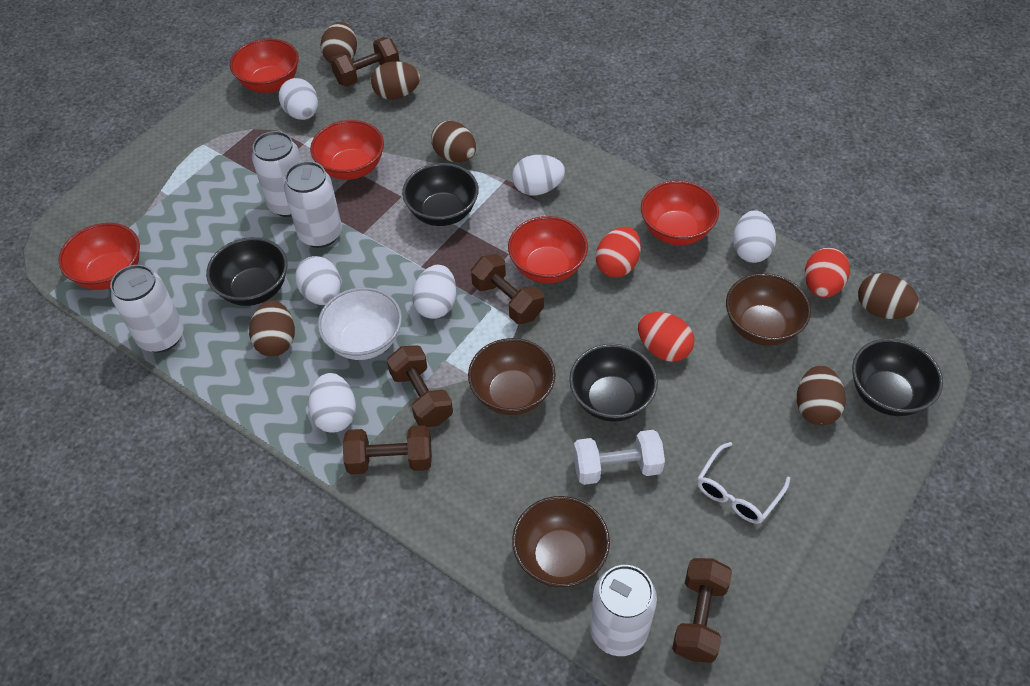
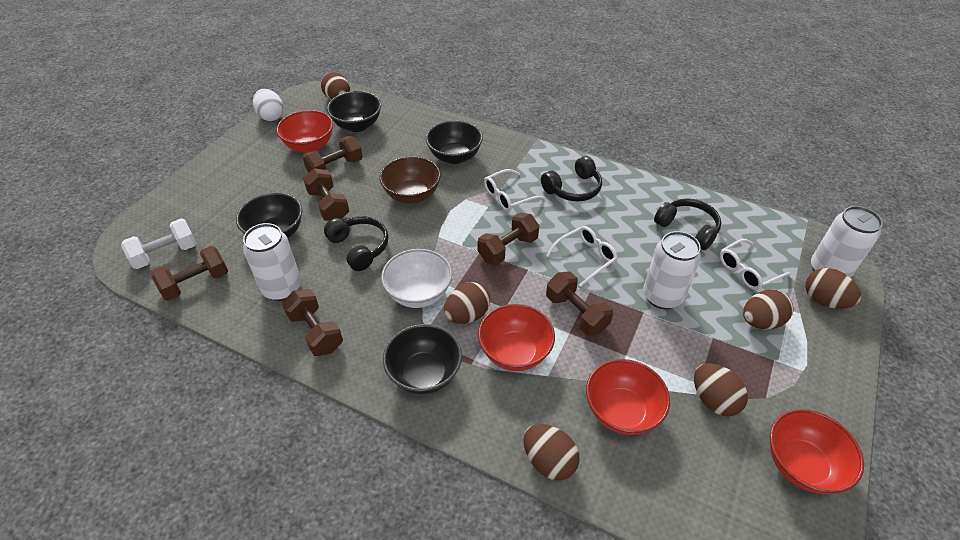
black headphones: 0 -> 3
brown bowl: 3 -> 1
brown dumbbell: 5 -> 6
red bowl: 5 -> 4
red egg: 3 -> 0
white can: 4 -> 3
white egg: 6 -> 1
white glasses: 1 -> 3

